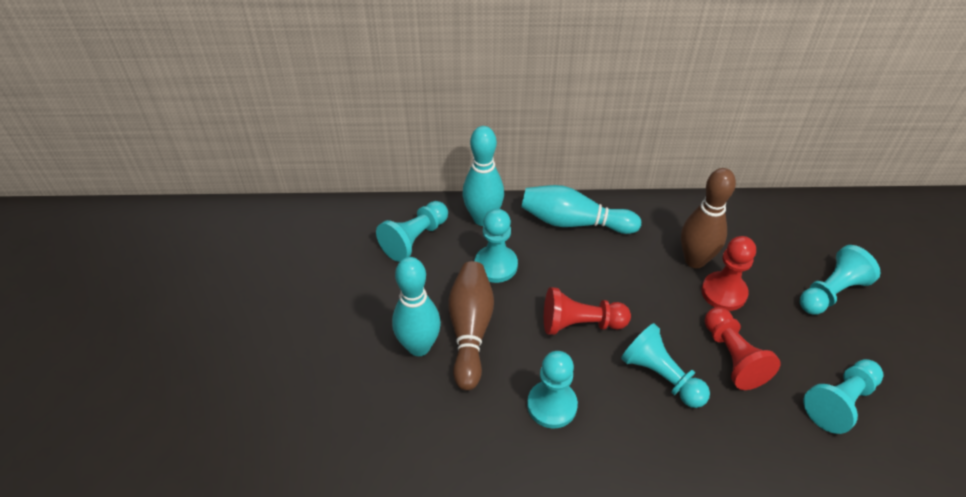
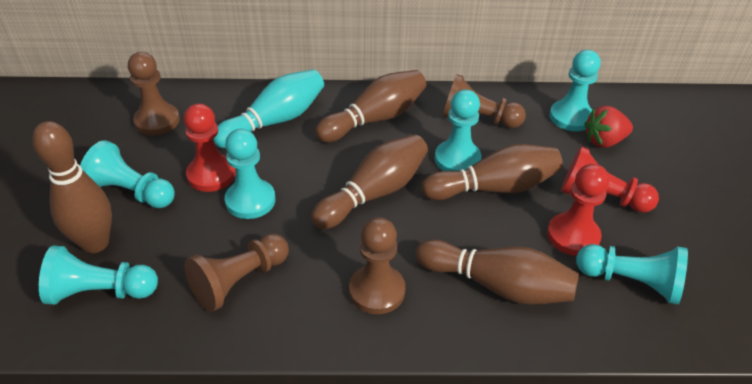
brown bowling pin: 2 -> 5
brown pawn: 0 -> 4
red strawberry: 0 -> 1
turquoise bowling pin: 3 -> 1

